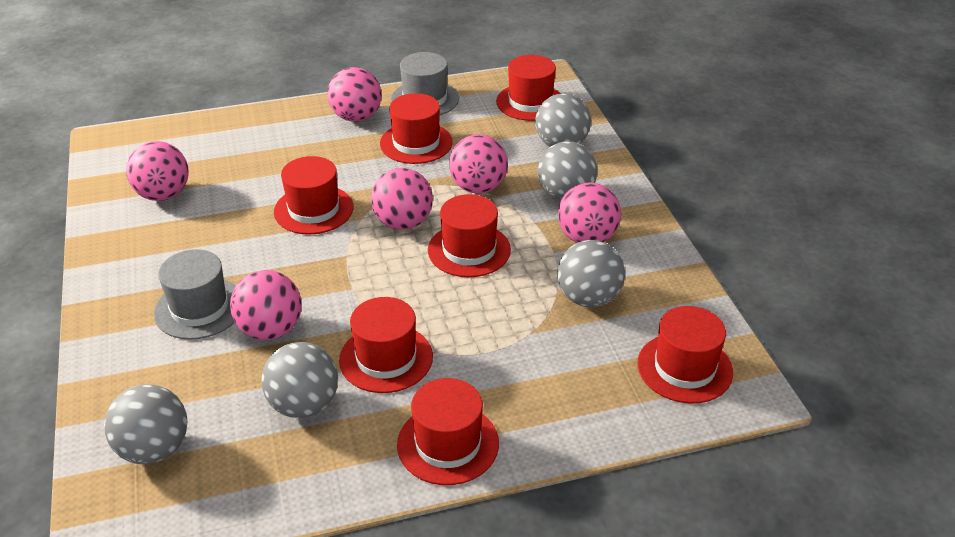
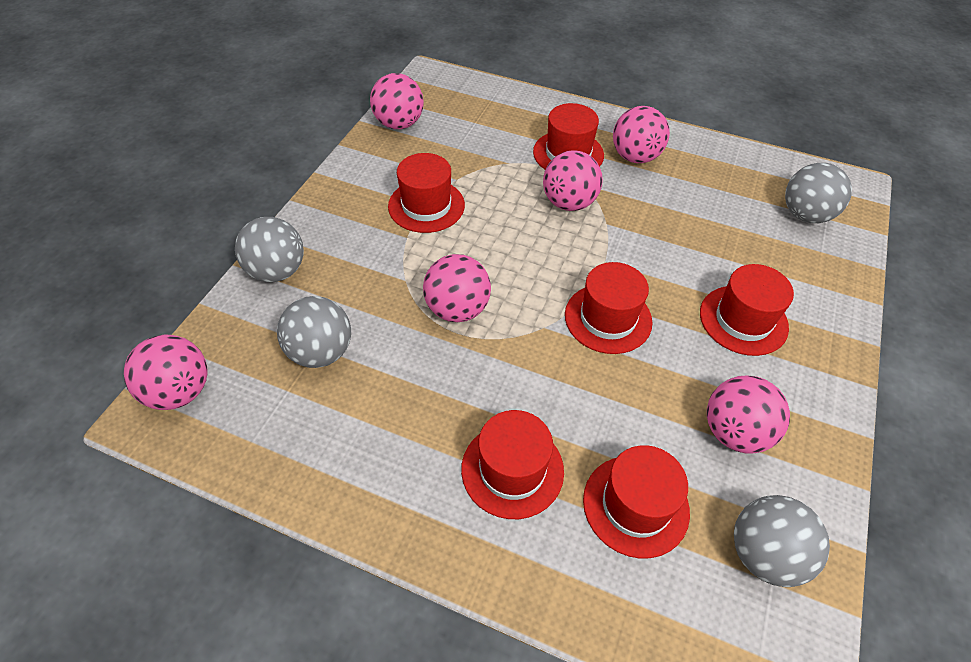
grey ball: 5 -> 4
grey hat: 2 -> 0
red hat: 7 -> 6

